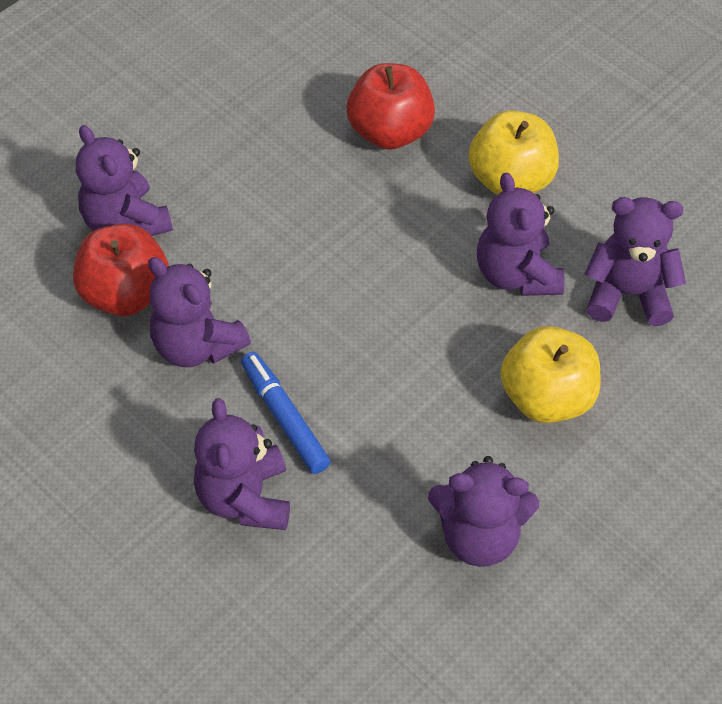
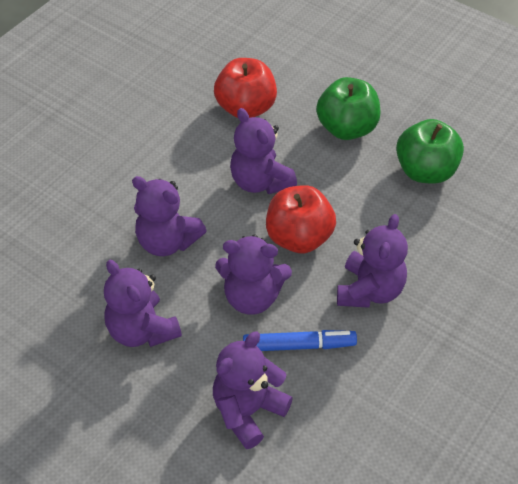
green apple: 0 -> 2
yellow apple: 2 -> 0

